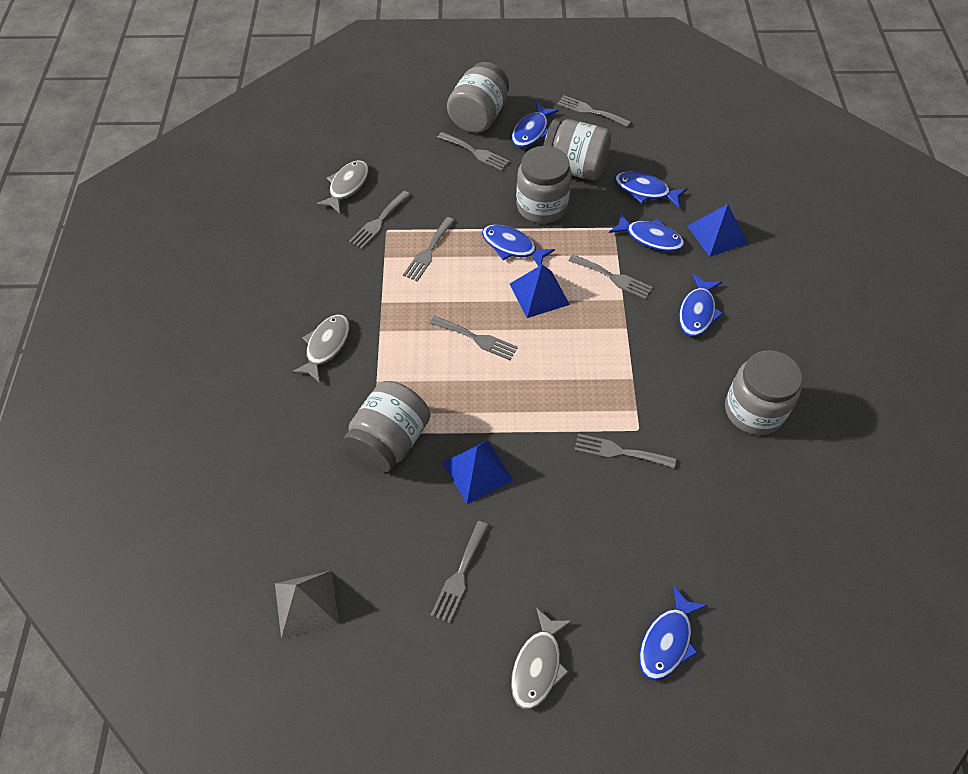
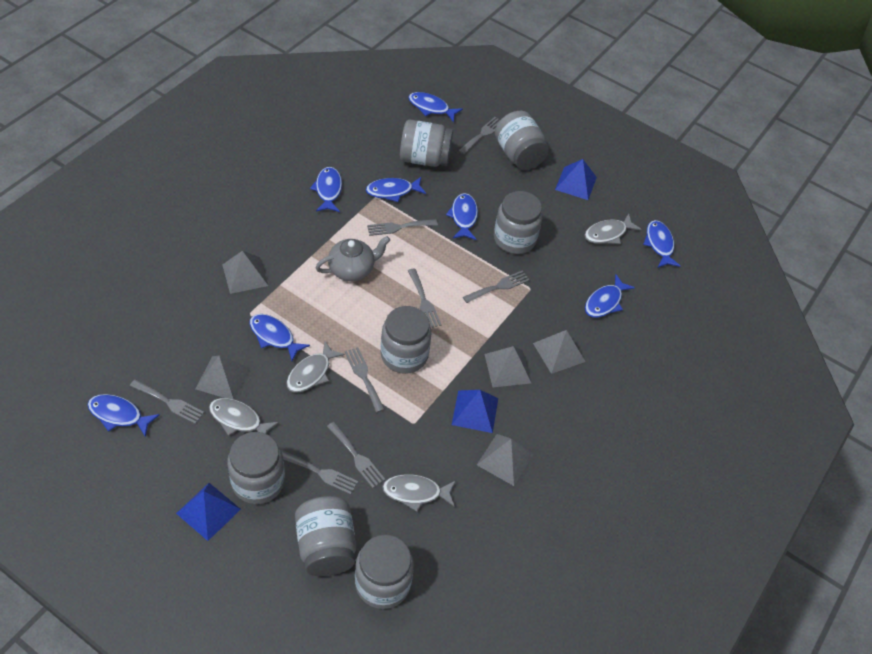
blue fish: 6 -> 8
grey fish: 3 -> 4
grey jar: 5 -> 7
grey pyramid: 1 -> 5
grey teapot: 0 -> 1

